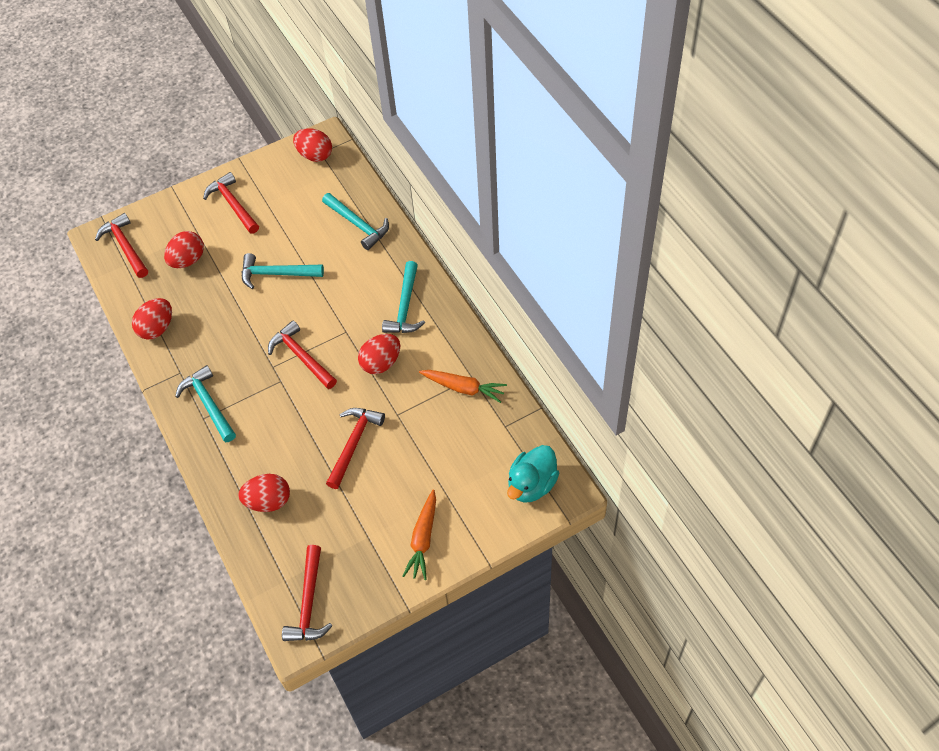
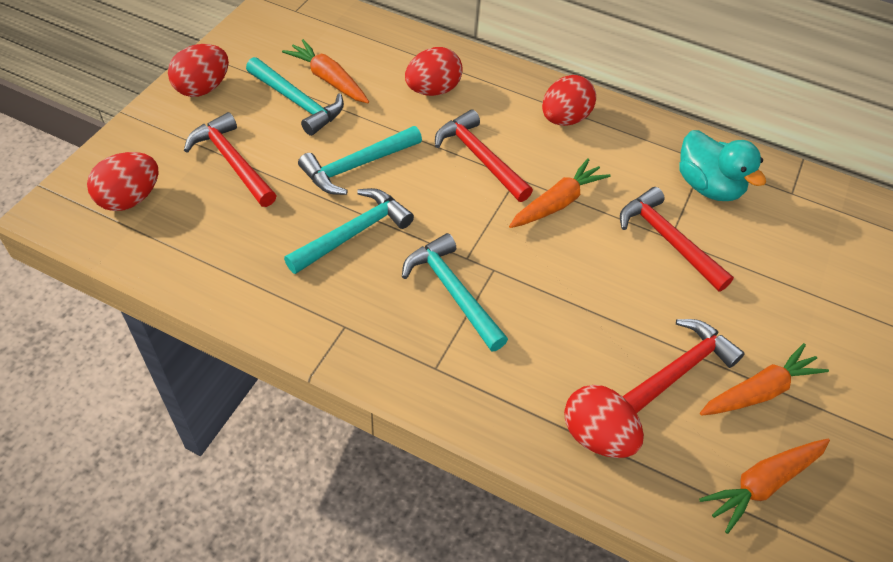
orange carrot: 2 -> 4
red hammer: 5 -> 4

